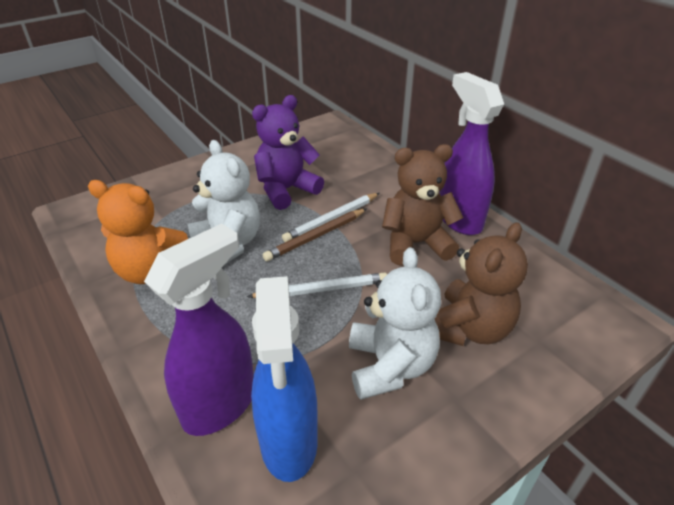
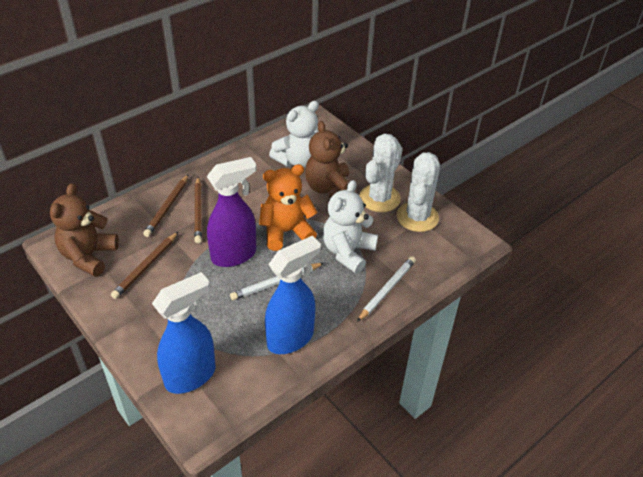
blue spray bottle: 1 -> 2
brown pencil: 1 -> 3
purple spray bottle: 2 -> 1
purple teddy bear: 1 -> 0
white cactus: 0 -> 2

